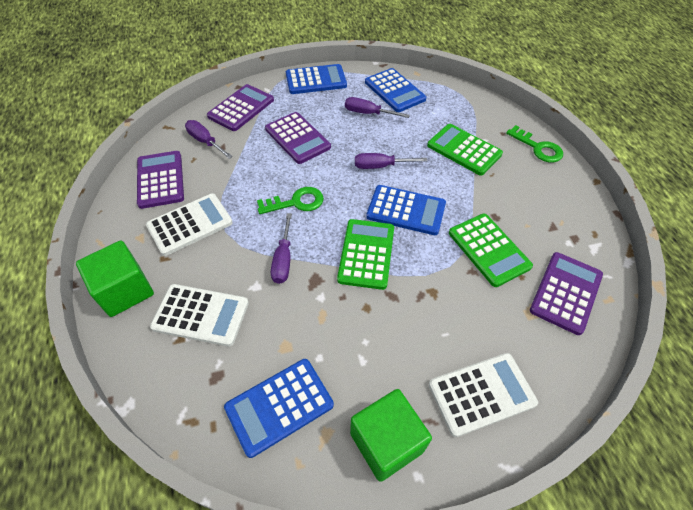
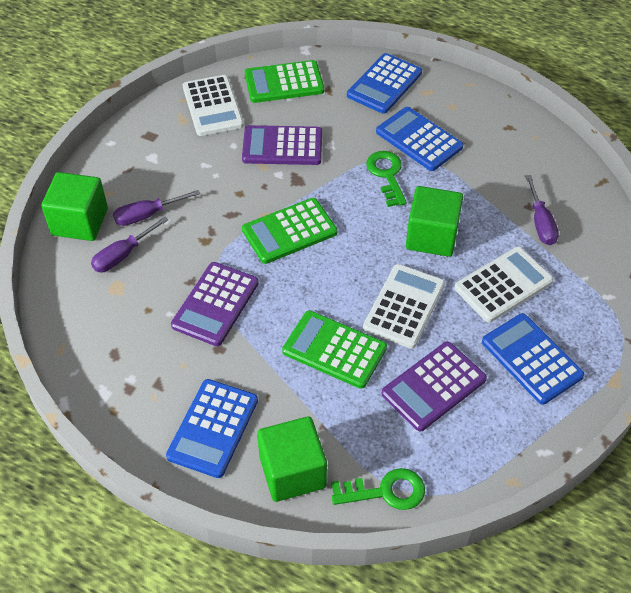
green cube: 2 -> 3
purple calculator: 4 -> 3
purple screwdriver: 4 -> 3

